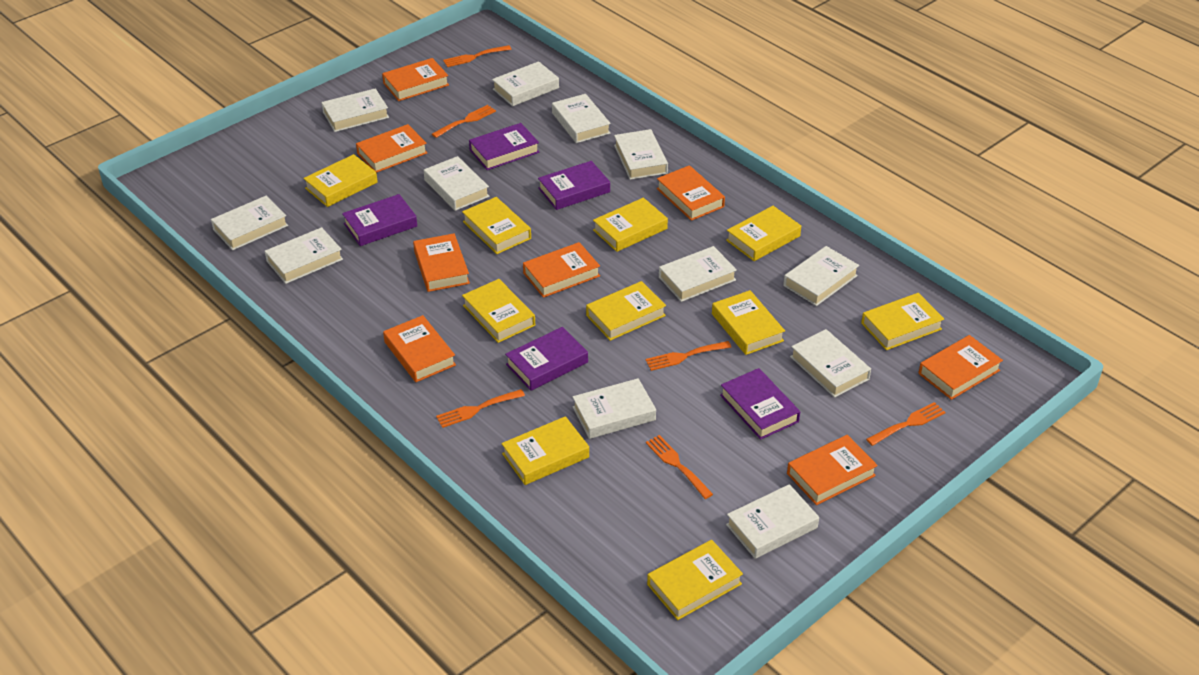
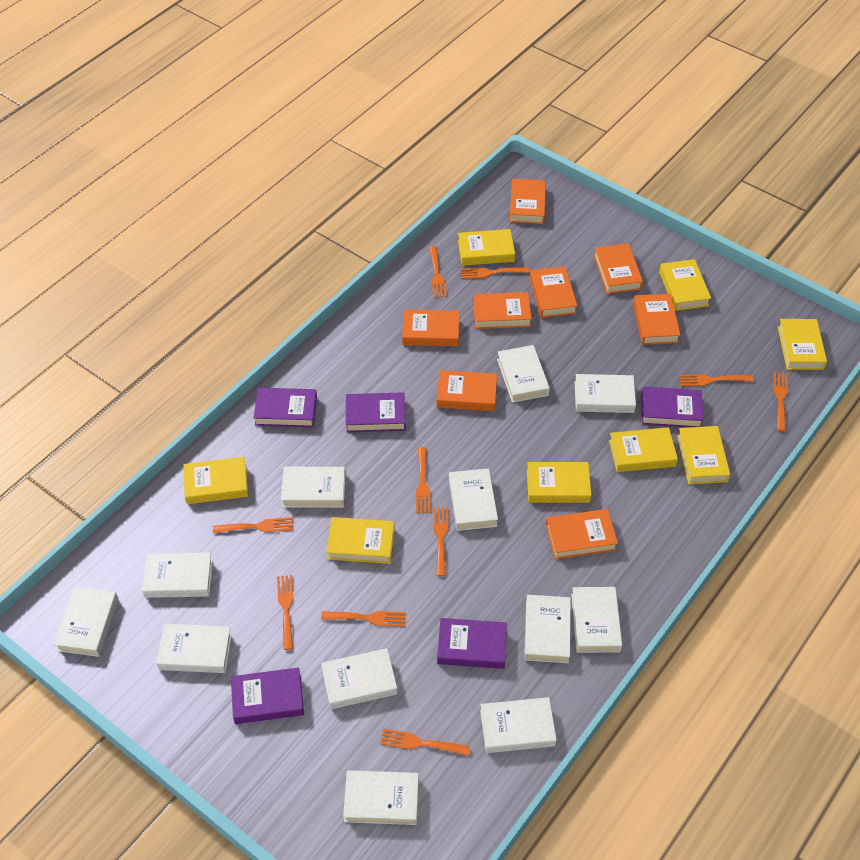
orange fork: 6 -> 10
yellow book: 10 -> 8

